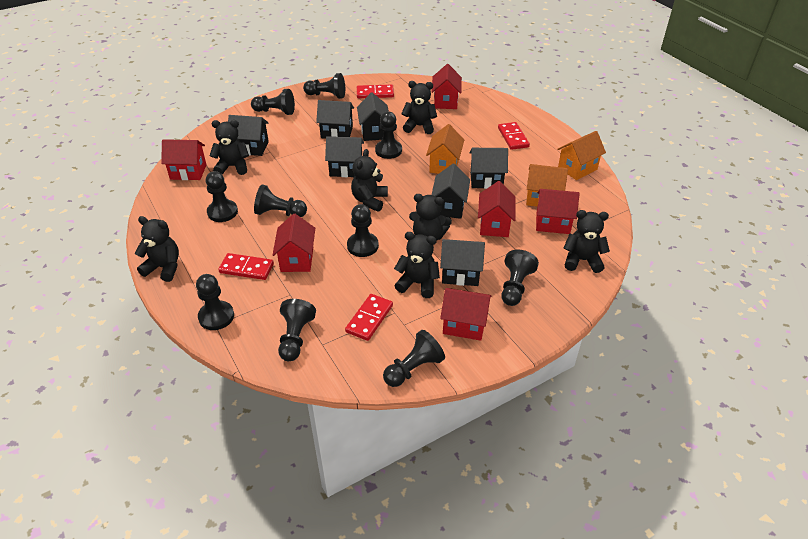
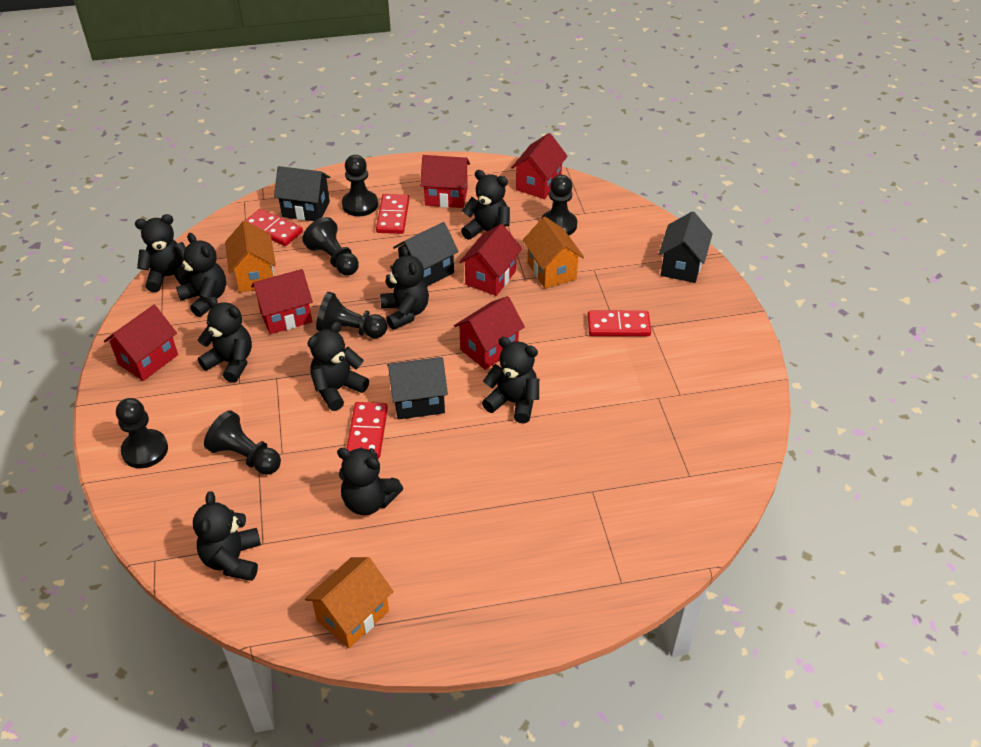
black house: 7 -> 4
black pawn: 10 -> 6
black teddy bear: 7 -> 9

